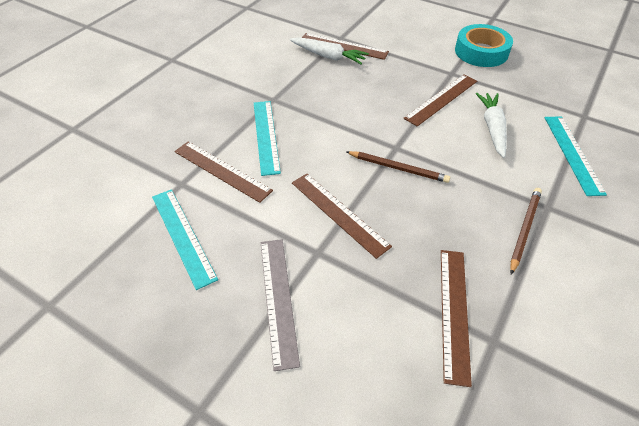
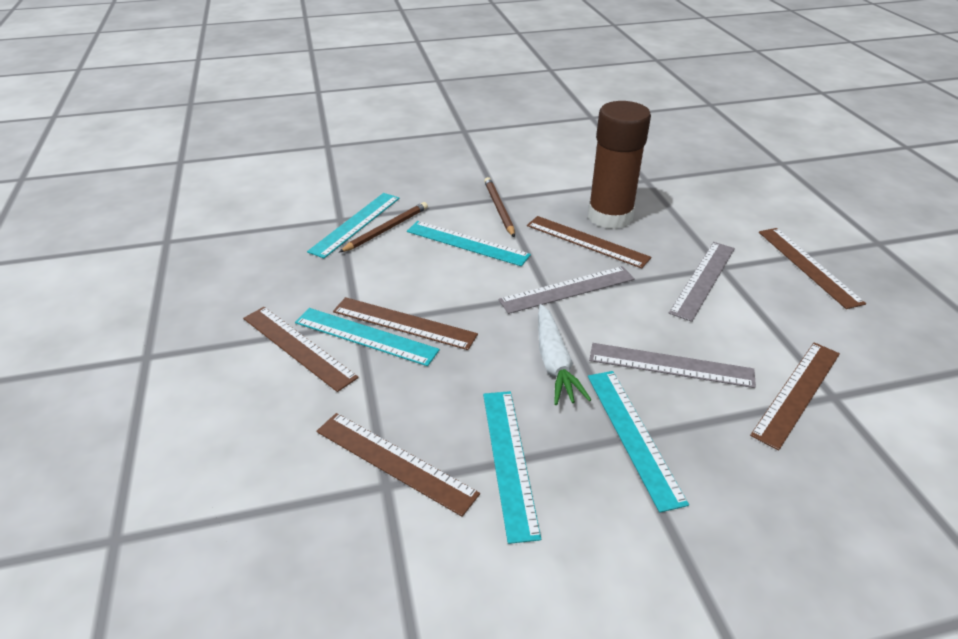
brown glue stick: 0 -> 1
brown ruler: 5 -> 6
grey ruler: 1 -> 3
turquoise ruler: 3 -> 5
turquoise tape: 1 -> 0
white carrot: 2 -> 1

